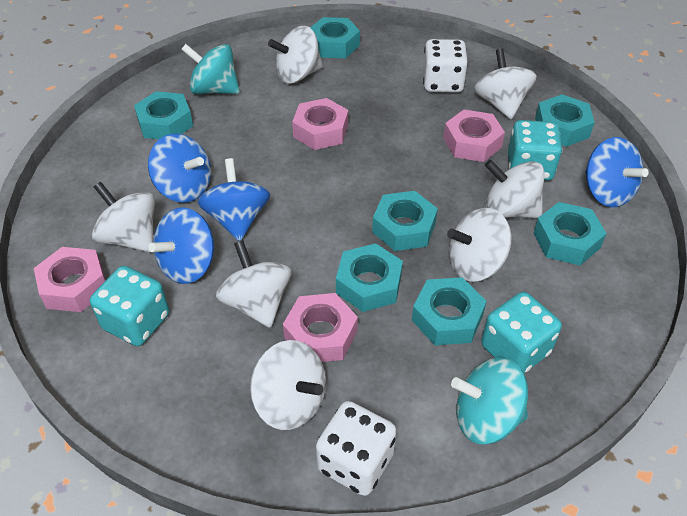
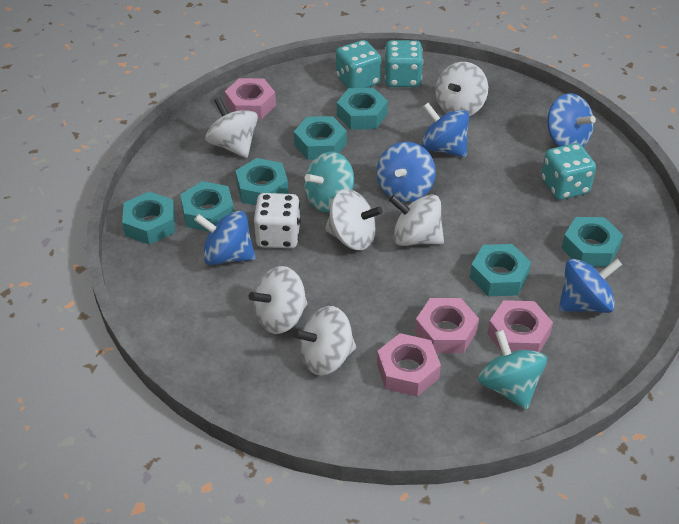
blue spinning top: 4 -> 5
white dice: 2 -> 1
white spinning top: 7 -> 6

